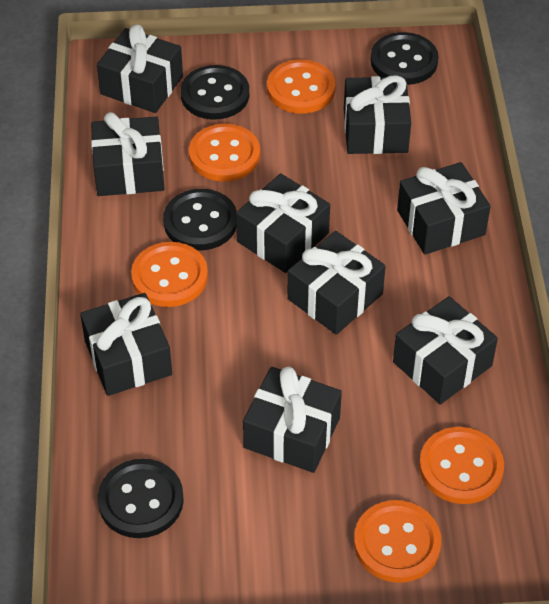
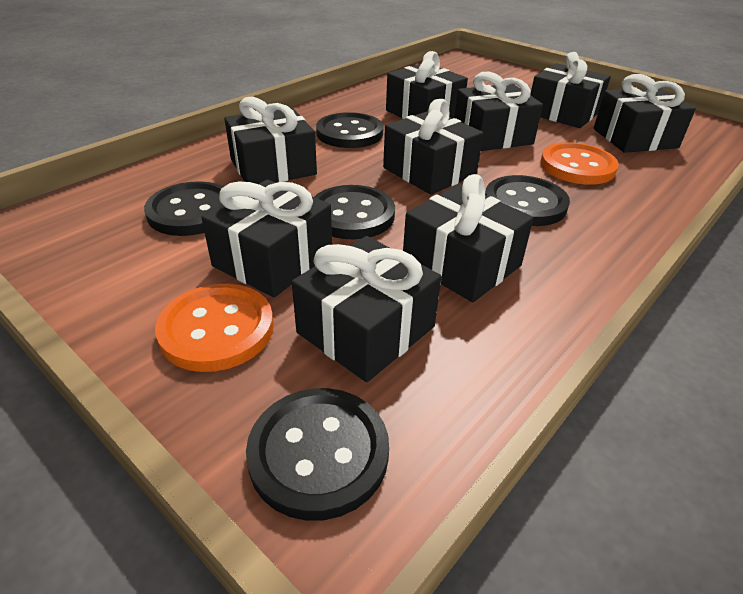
black button: 4 -> 5
orange button: 5 -> 2

